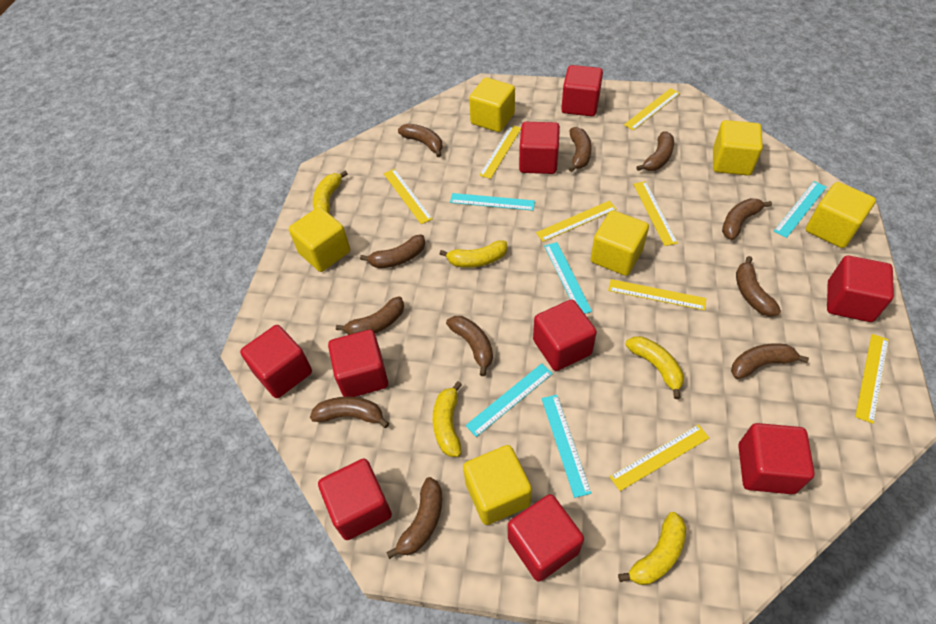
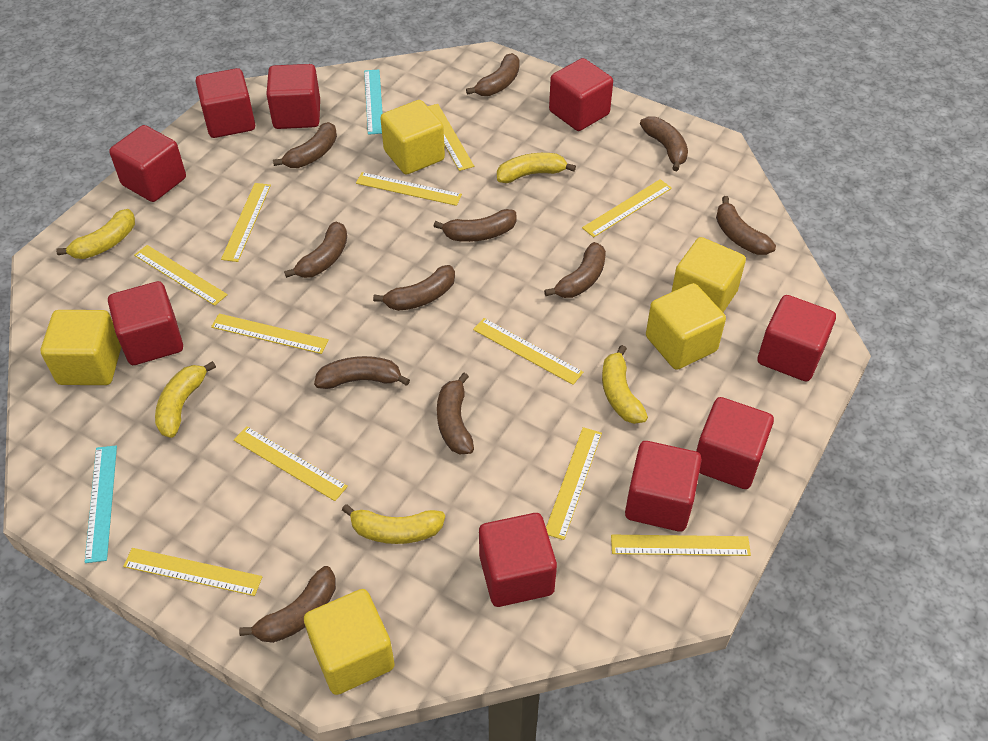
turquoise ruler: 5 -> 2
yellow cube: 6 -> 5
yellow ruler: 8 -> 11

